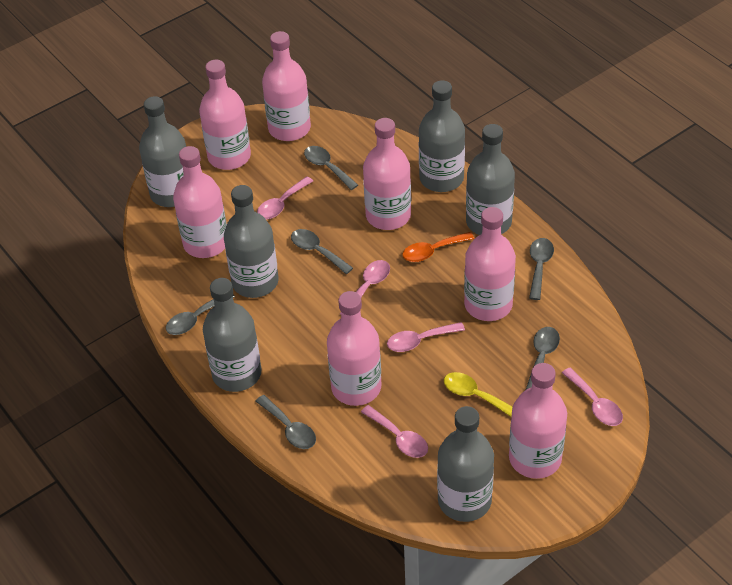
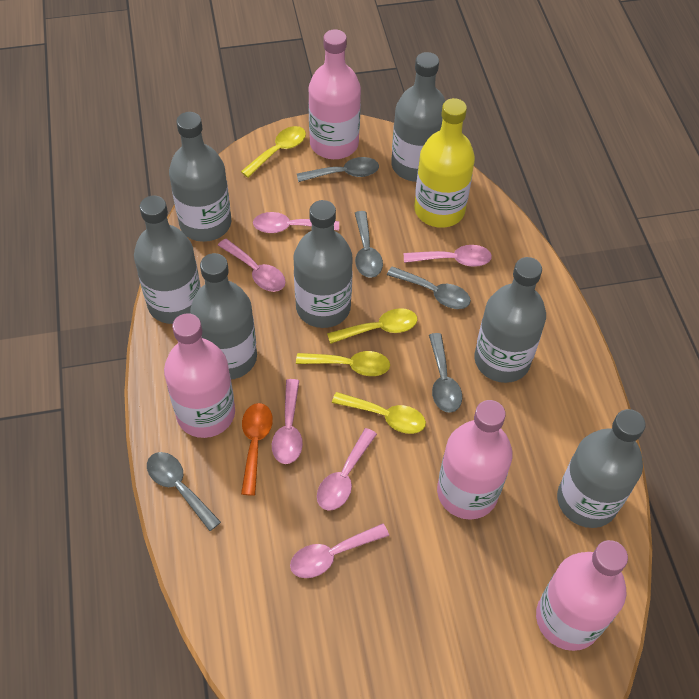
grey bottle: 6 -> 7
grey spoon: 6 -> 5
pink bottle: 7 -> 4
pink spoon: 5 -> 6
yellow bottle: 0 -> 1
yellow spoon: 1 -> 4

